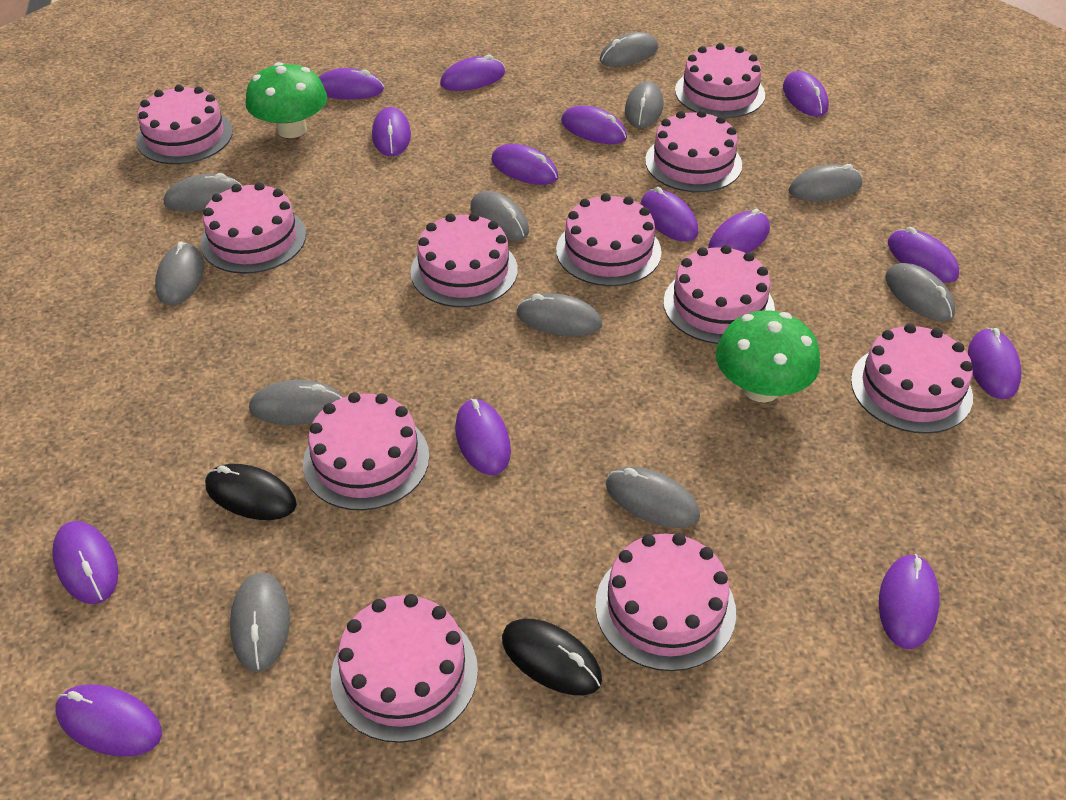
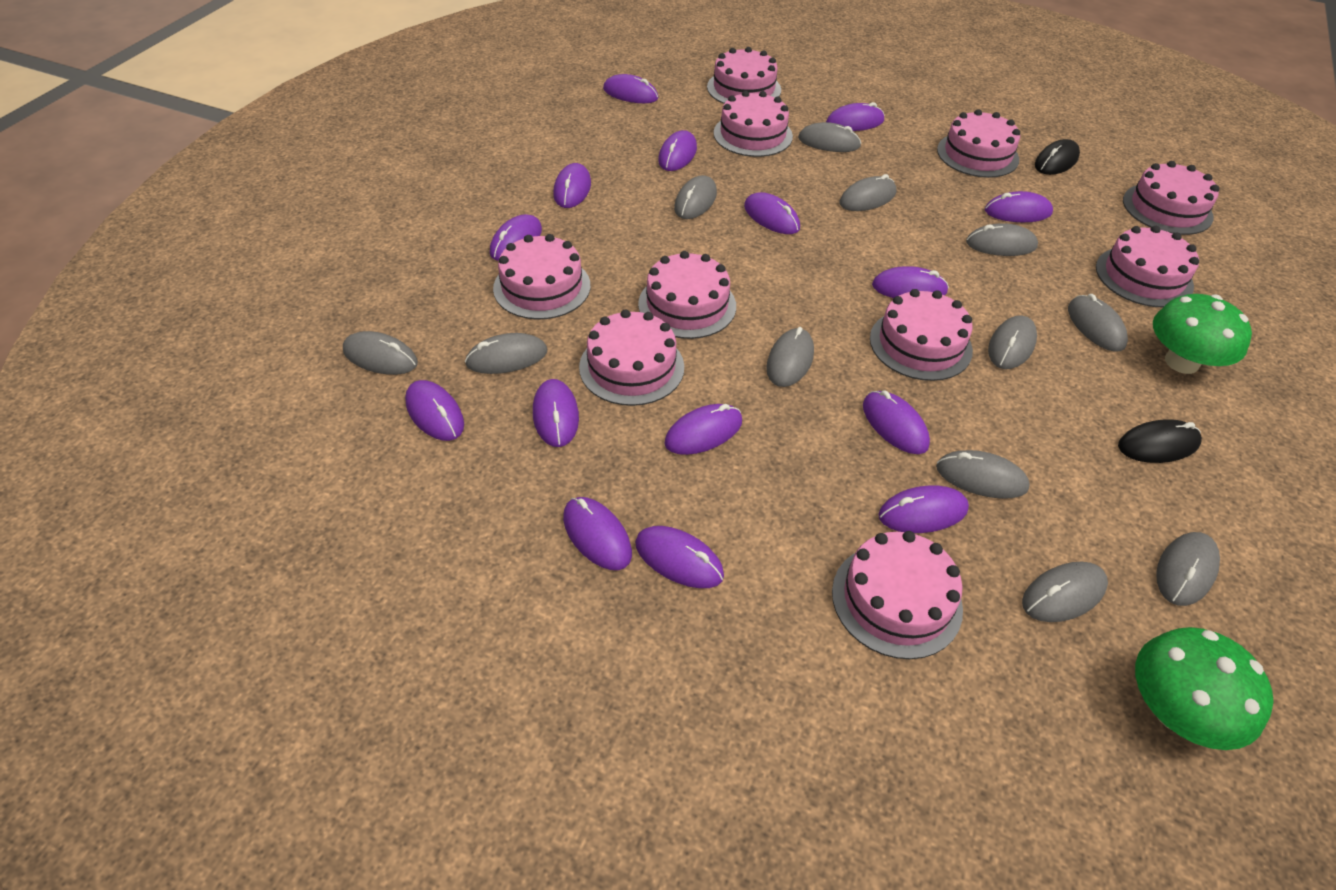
grey mouse: 11 -> 12
pink cake: 11 -> 10
purple mouse: 14 -> 15

